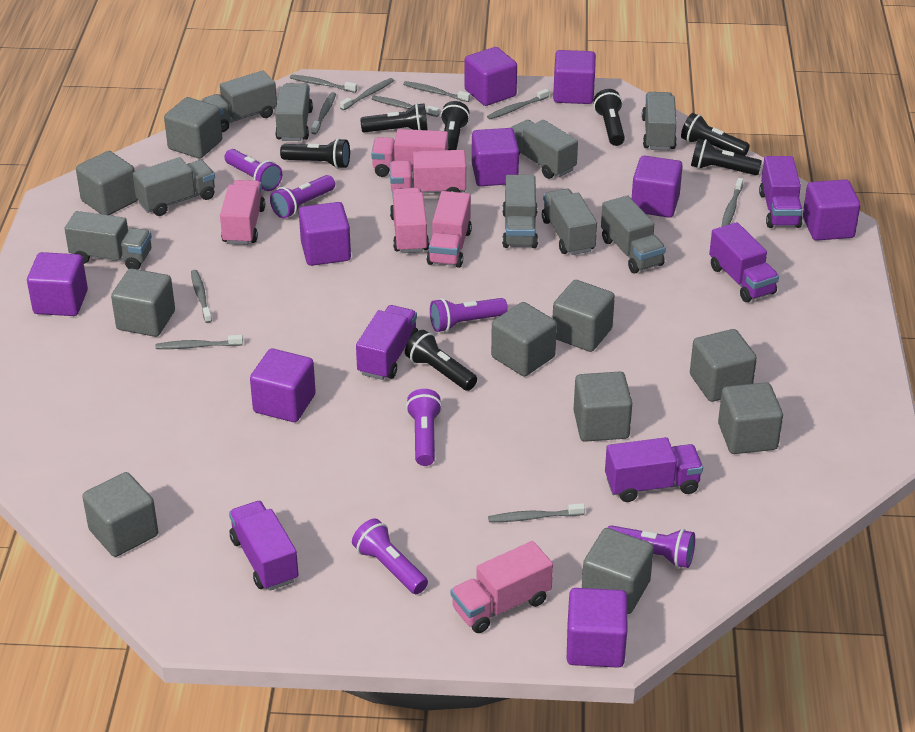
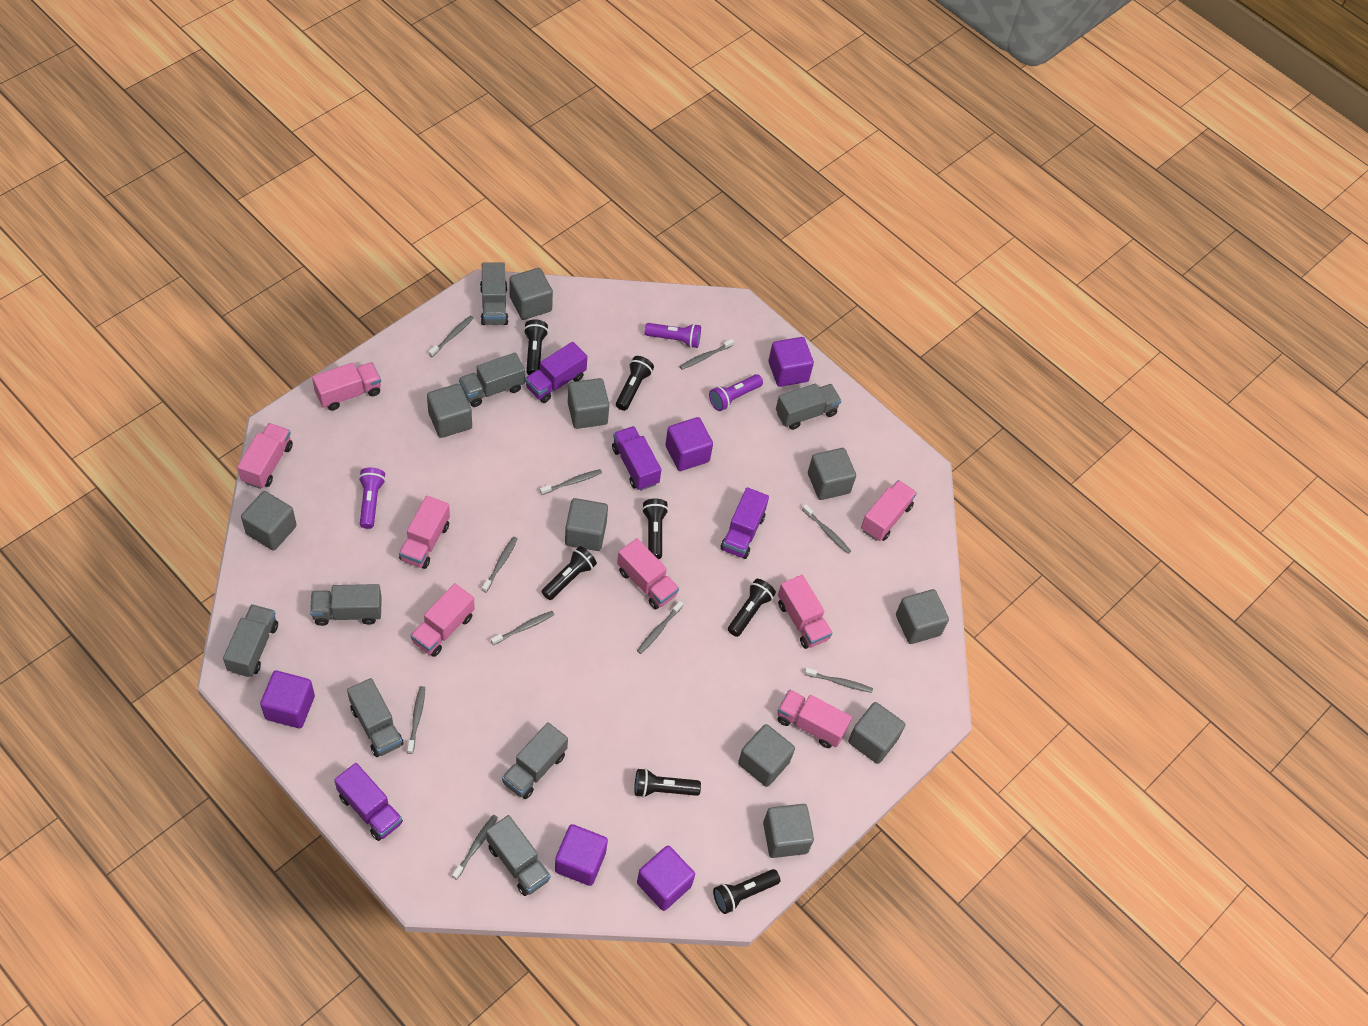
grey truck: 9 -> 8
pink truck: 6 -> 8
purple cube: 9 -> 5
purple flashlight: 6 -> 3
purple truck: 5 -> 4

